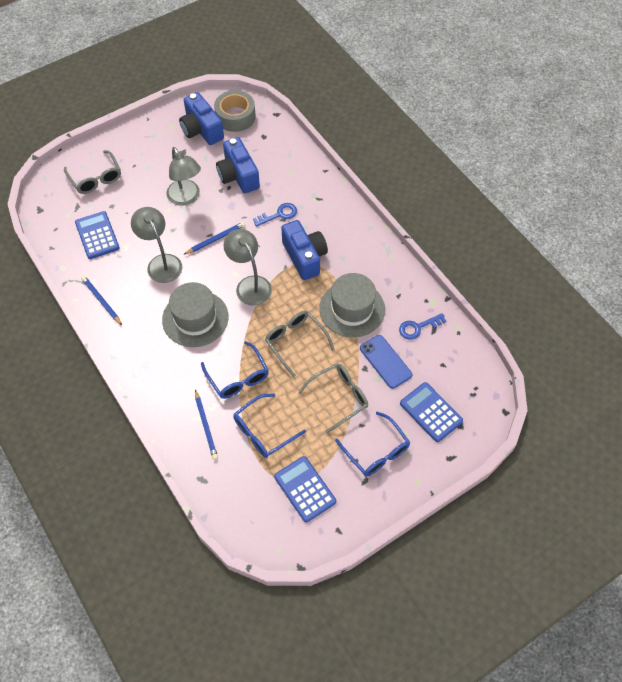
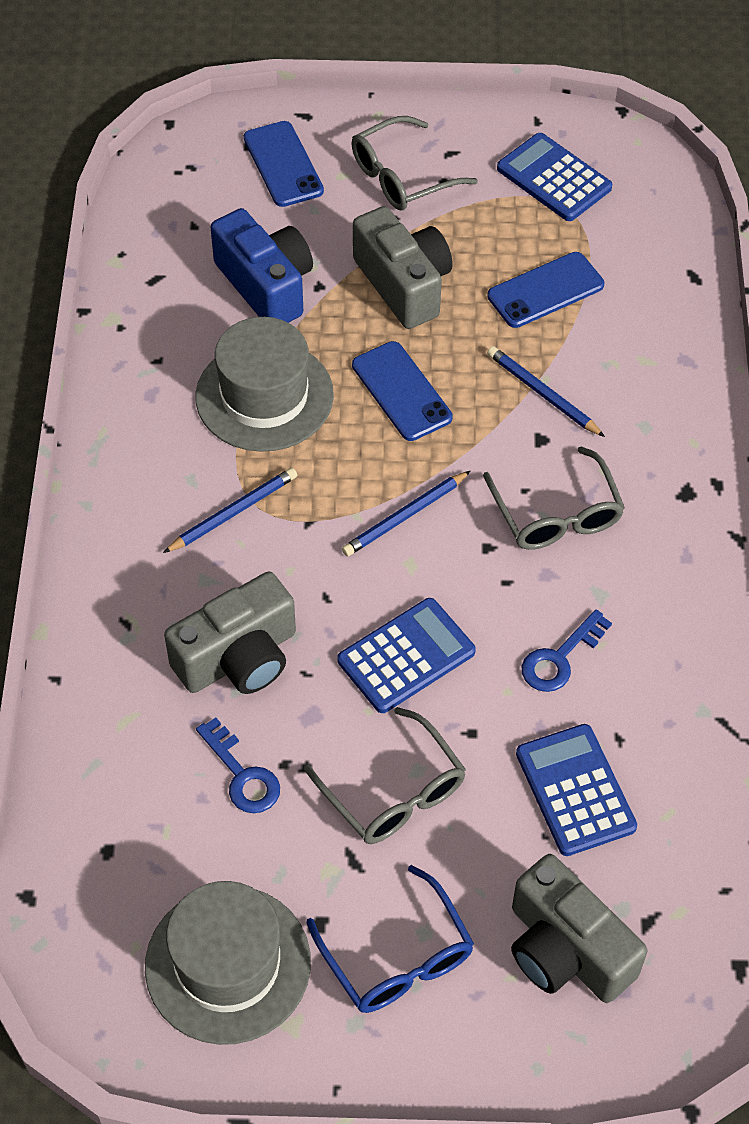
blue camera: 3 -> 1
blue glasses: 3 -> 1
blue phone: 1 -> 3
grey camera: 0 -> 3
grey lamp: 3 -> 0
grey tape: 1 -> 0

